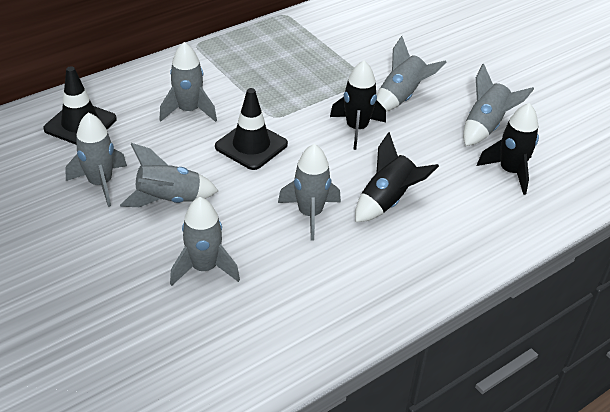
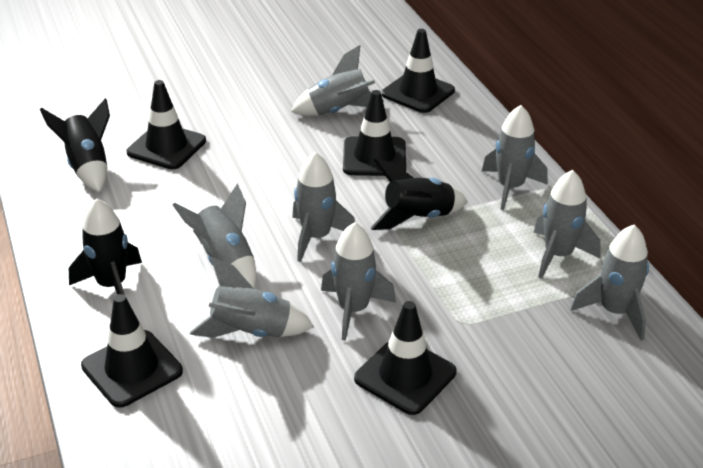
black traffic cone: 2 -> 5
grey rocket: 7 -> 8

